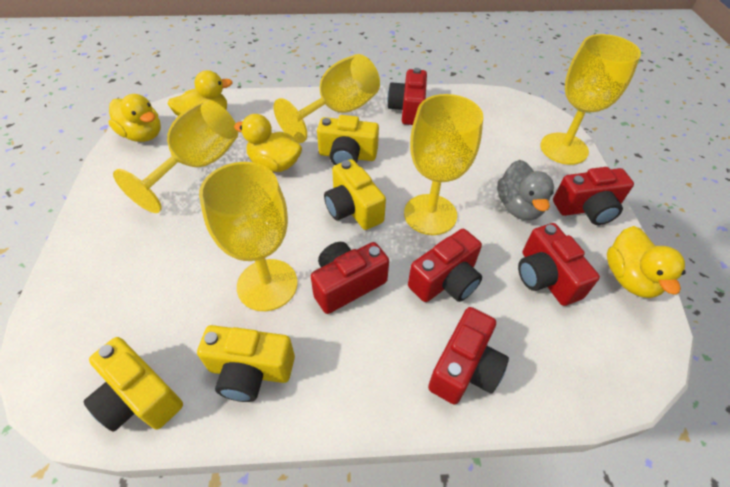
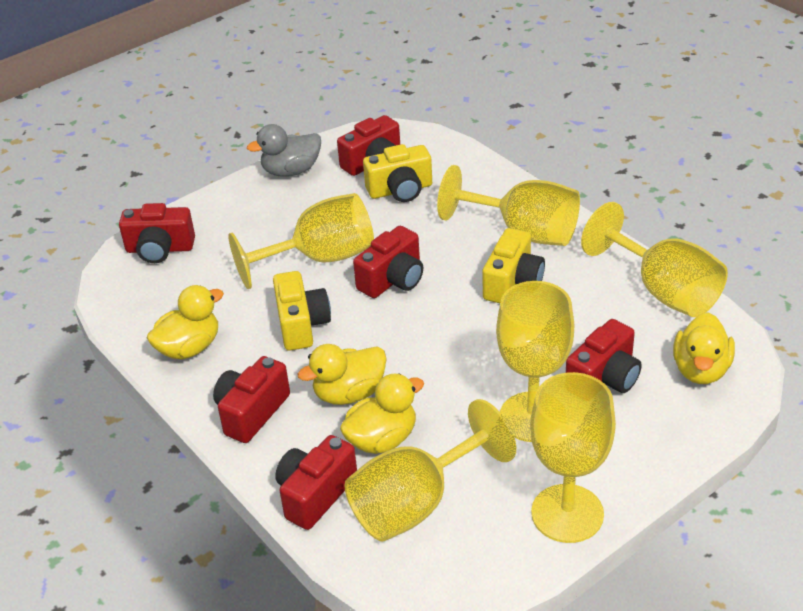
yellow camera: 4 -> 3
yellow goblet: 5 -> 6

